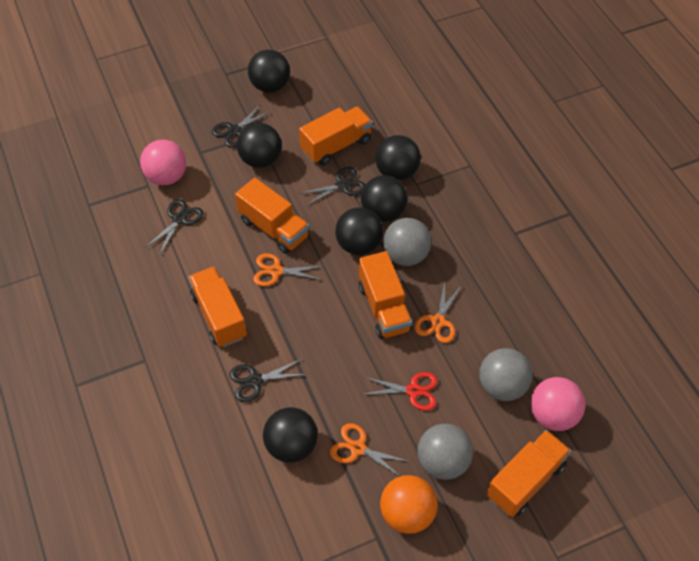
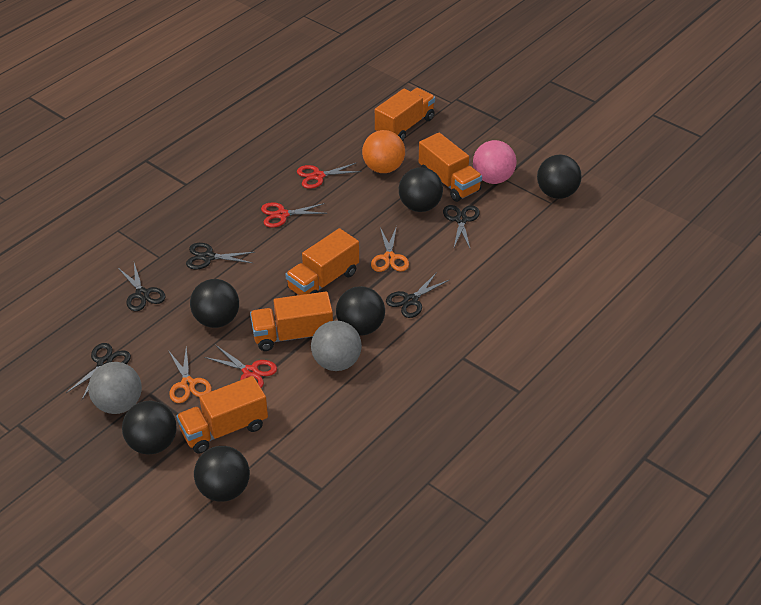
black scissors: 4 -> 5
grey ball: 3 -> 2
orange scissors: 3 -> 2
pink ball: 2 -> 1
red scissors: 1 -> 3

